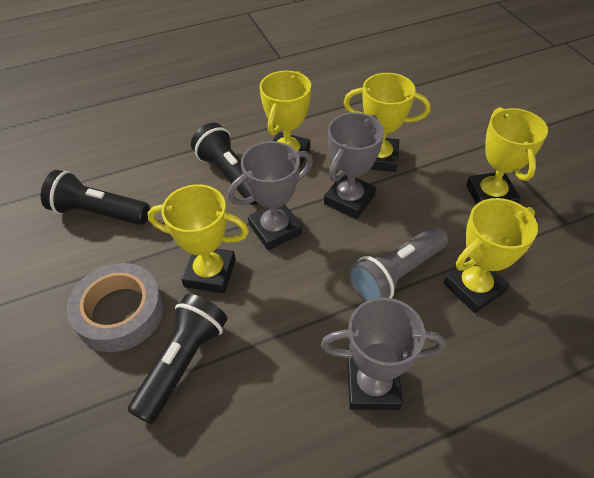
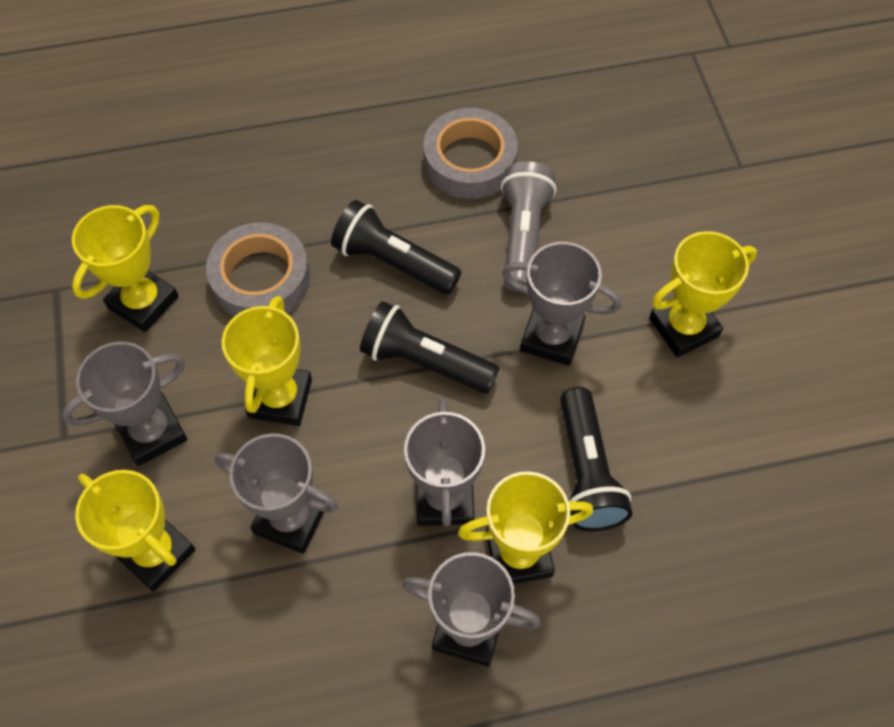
grey tape: 1 -> 2
grey trophy: 3 -> 5

